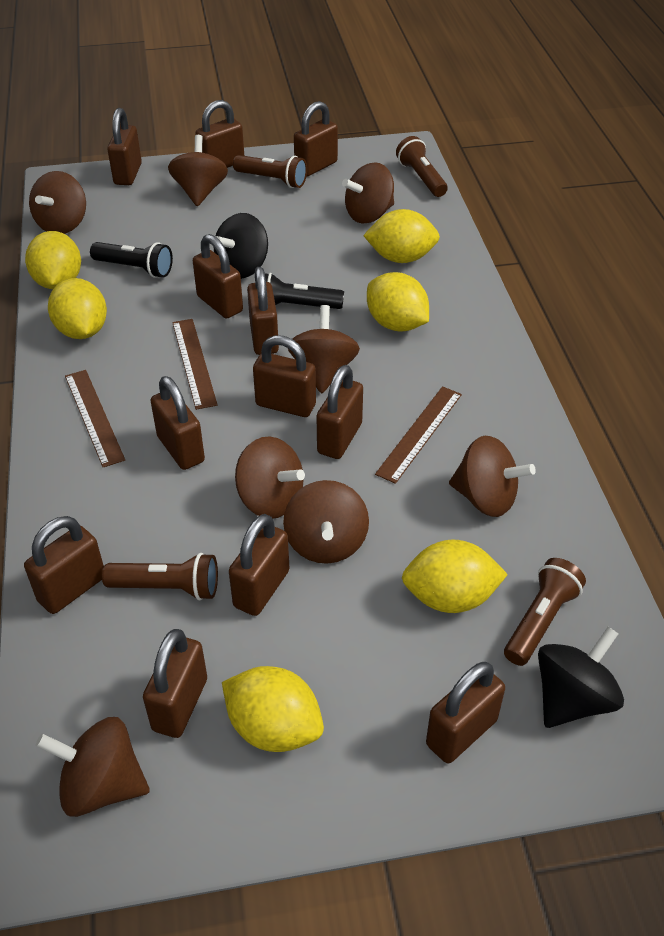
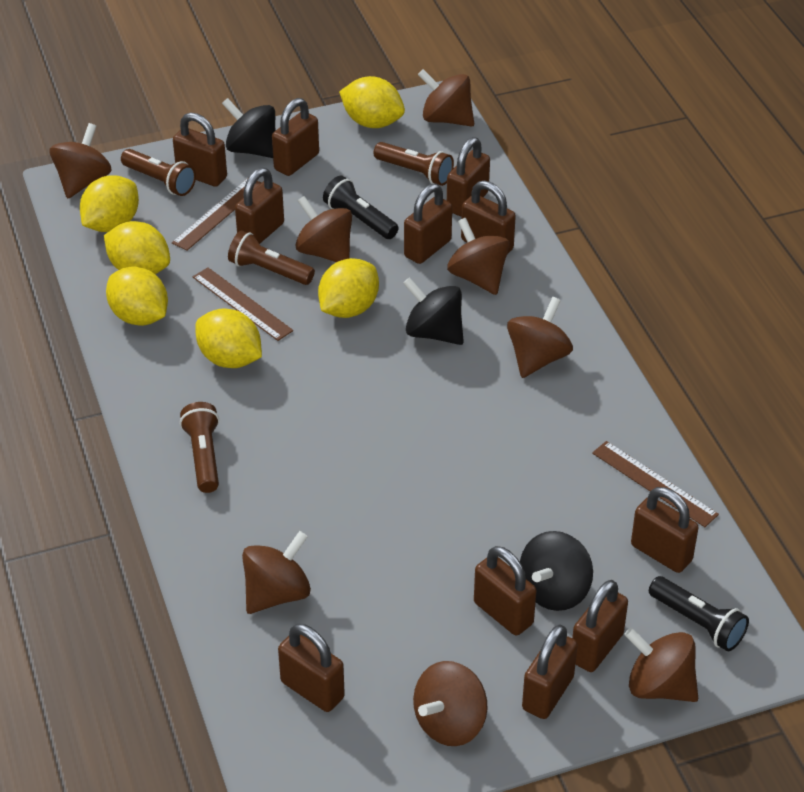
black spinning top: 2 -> 3
brown padlock: 12 -> 11

